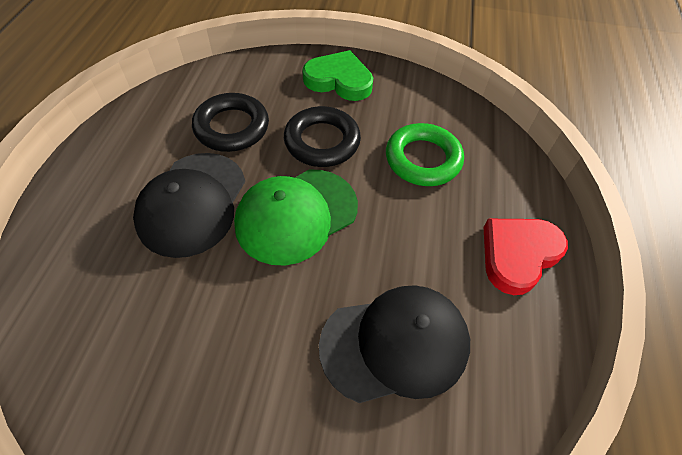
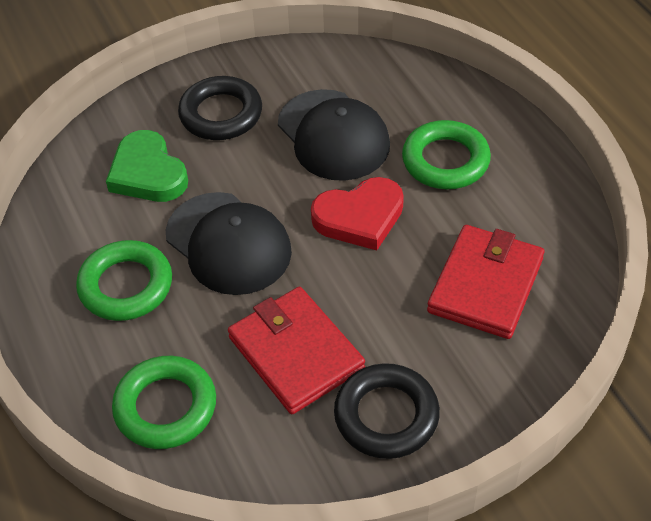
green cap: 1 -> 0
green ring: 1 -> 3
red wallet: 0 -> 2

